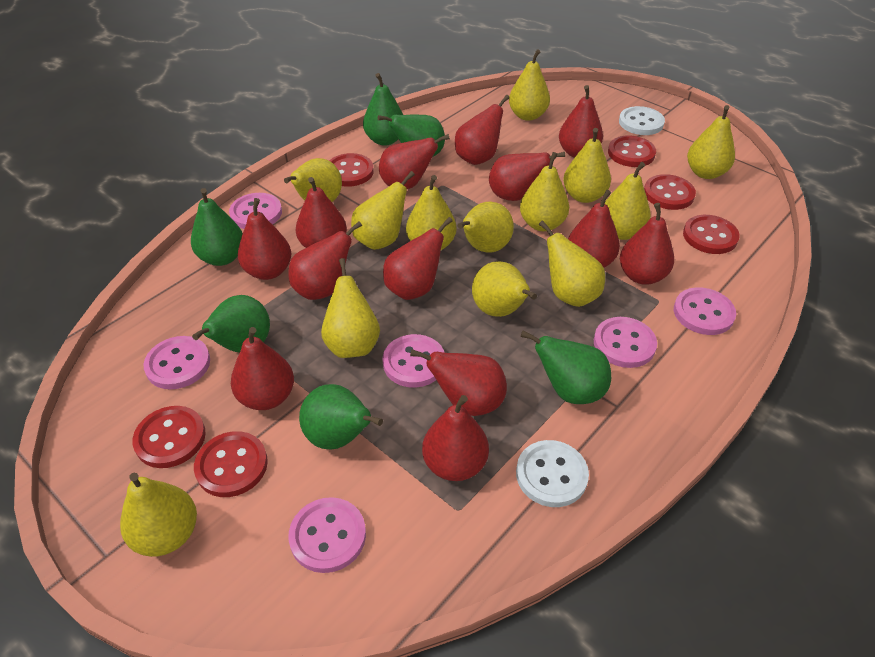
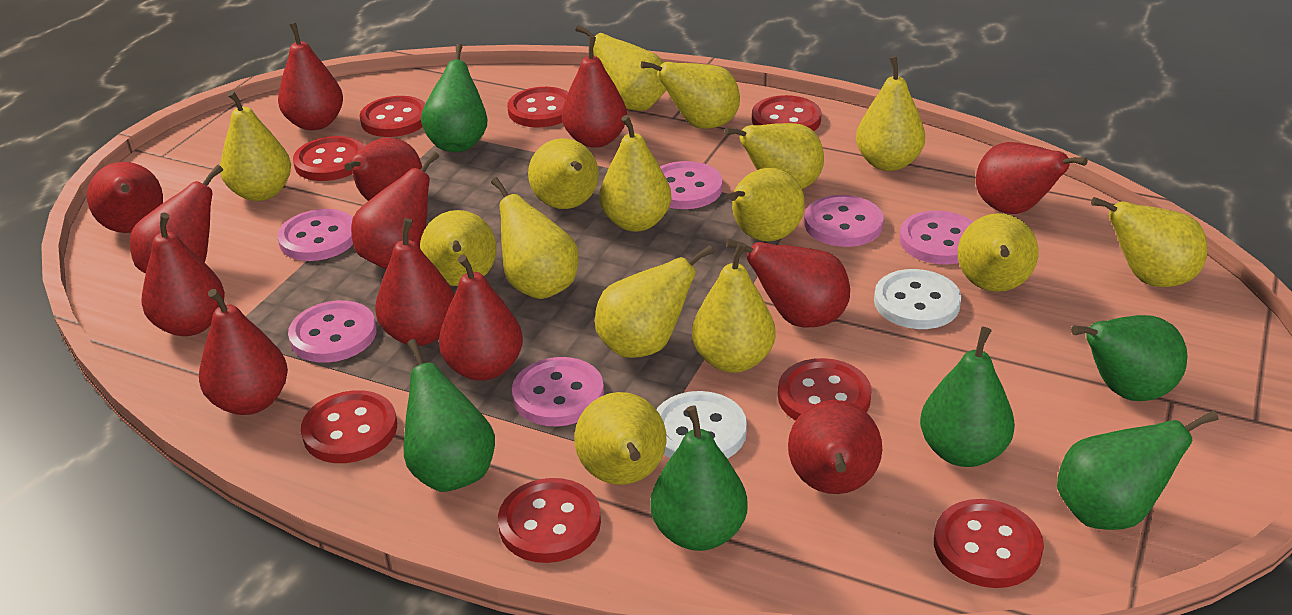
red button: 6 -> 8
yellow pear: 13 -> 15

